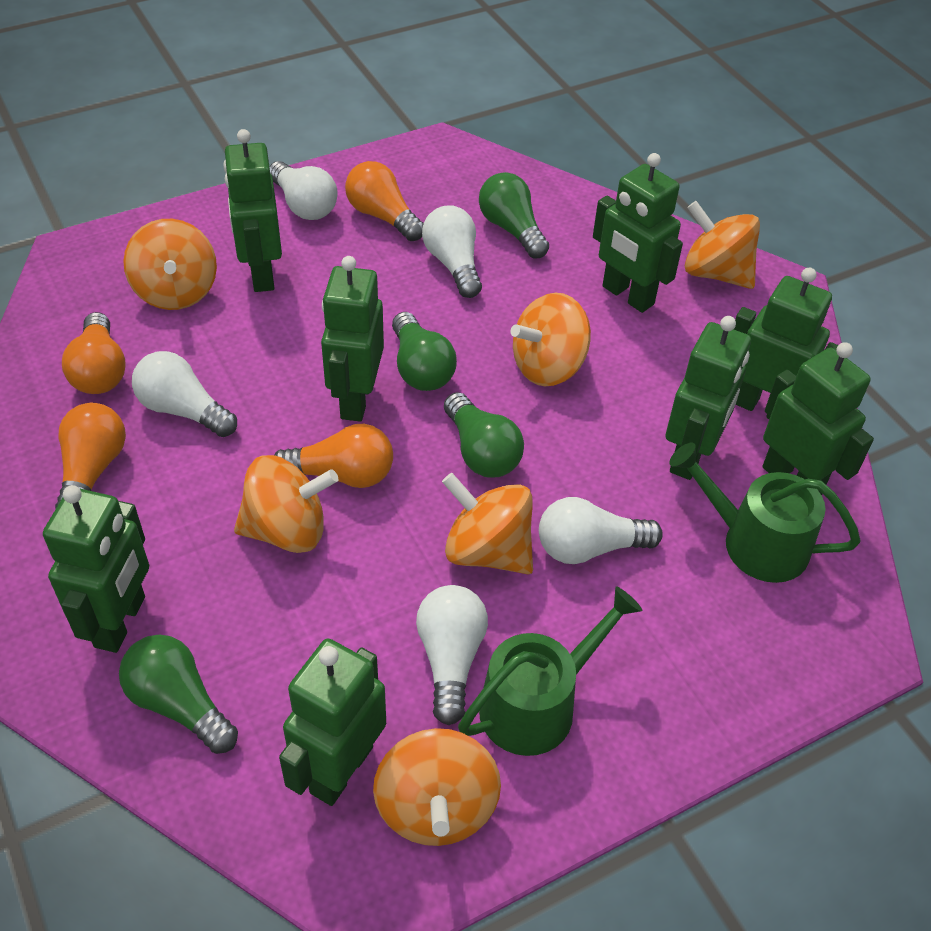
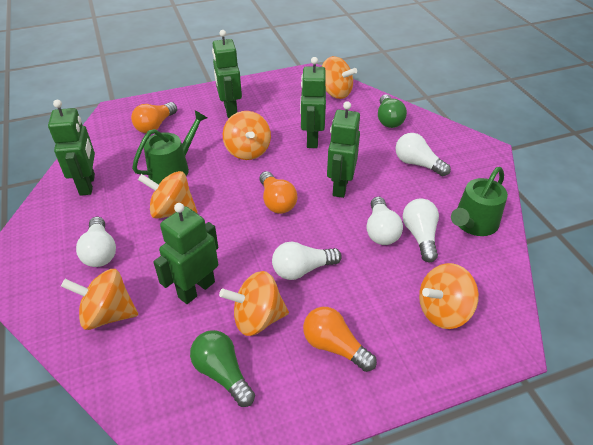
green light bulb: 4 -> 2
green robot: 8 -> 5
orange light bulb: 4 -> 3

